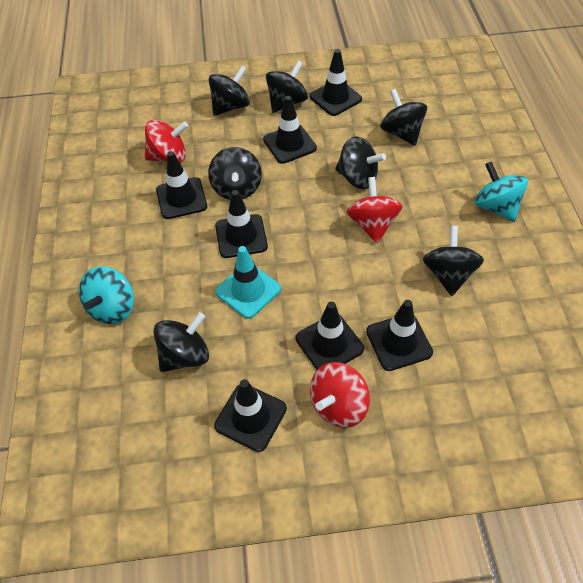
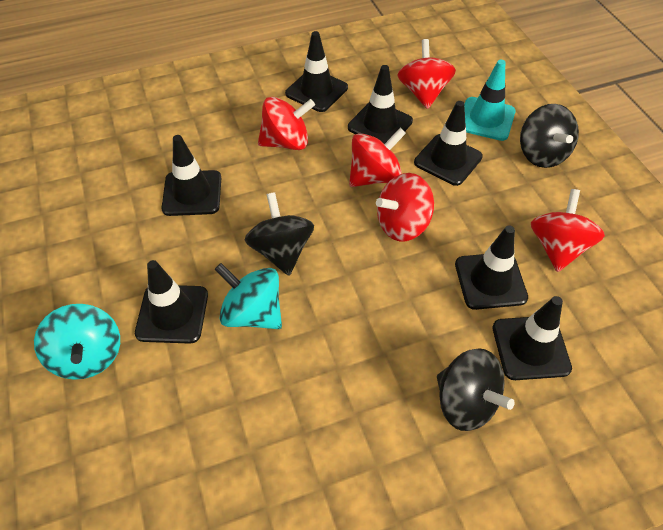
black spinning top: 7 -> 3
red spinning top: 3 -> 5

